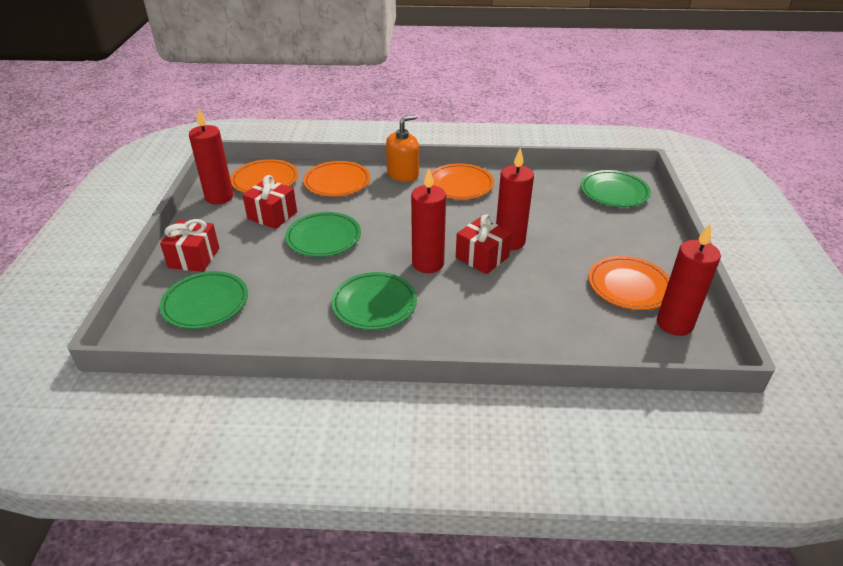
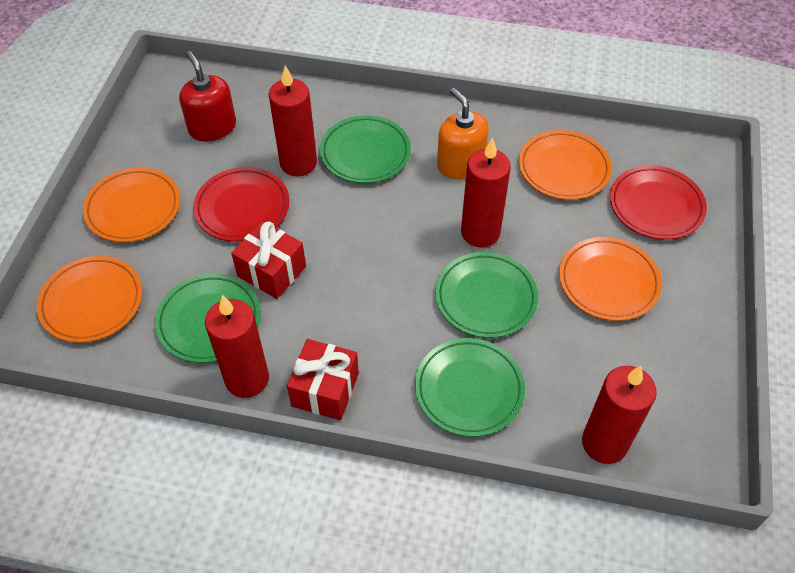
red gift: 3 -> 2
red plate: 0 -> 2
red soap dispenser: 0 -> 1

